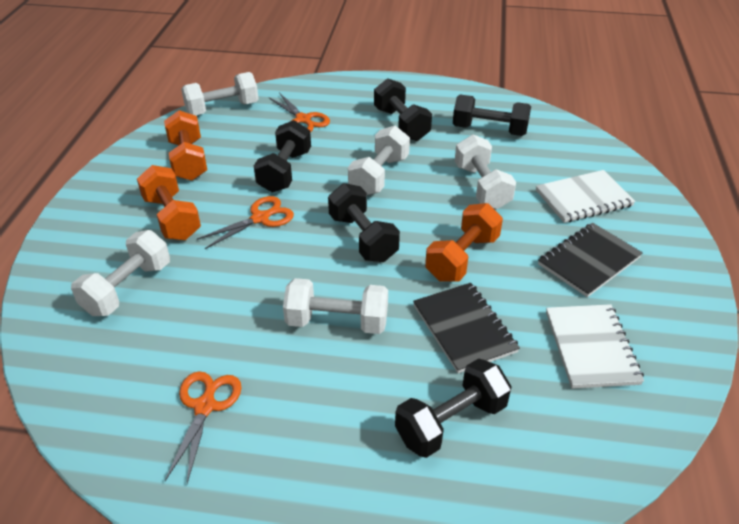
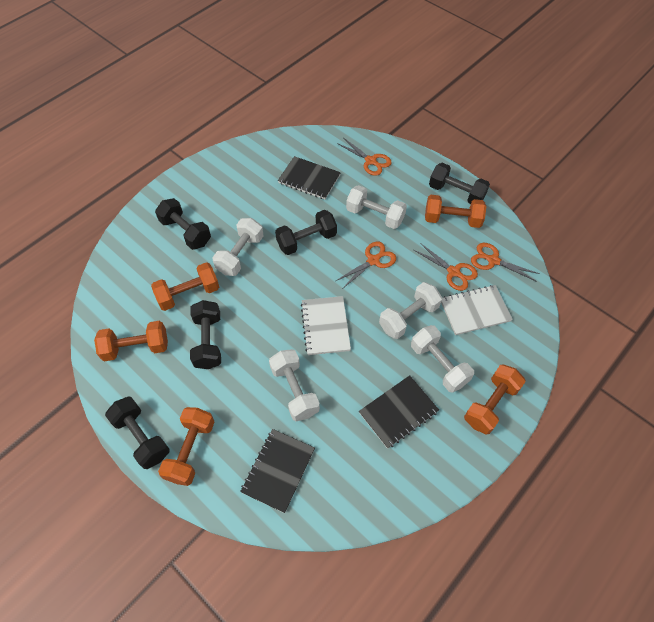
black notebook: 2 -> 3
orange dumbbell: 3 -> 5
orange scissors: 3 -> 4

